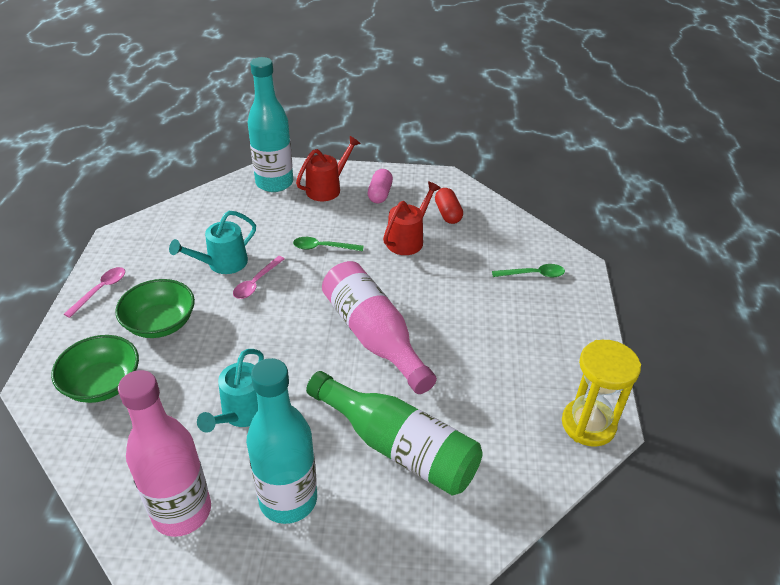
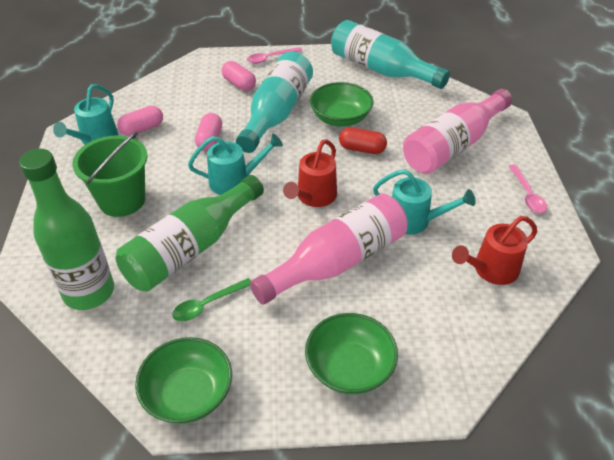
green bottle: 1 -> 2
green bowl: 2 -> 3
green bucket: 0 -> 1
green spoon: 2 -> 1
pink capsule: 1 -> 3
turquoise watering can: 2 -> 3
yellow hourglass: 1 -> 0

